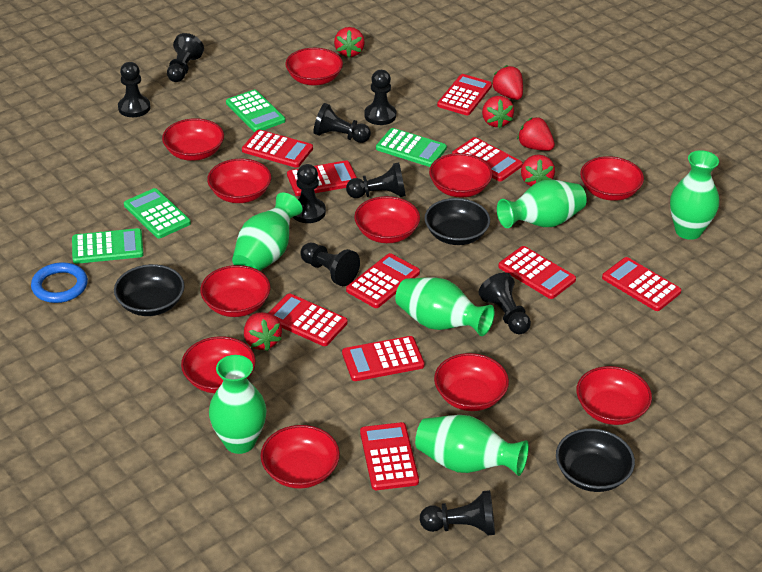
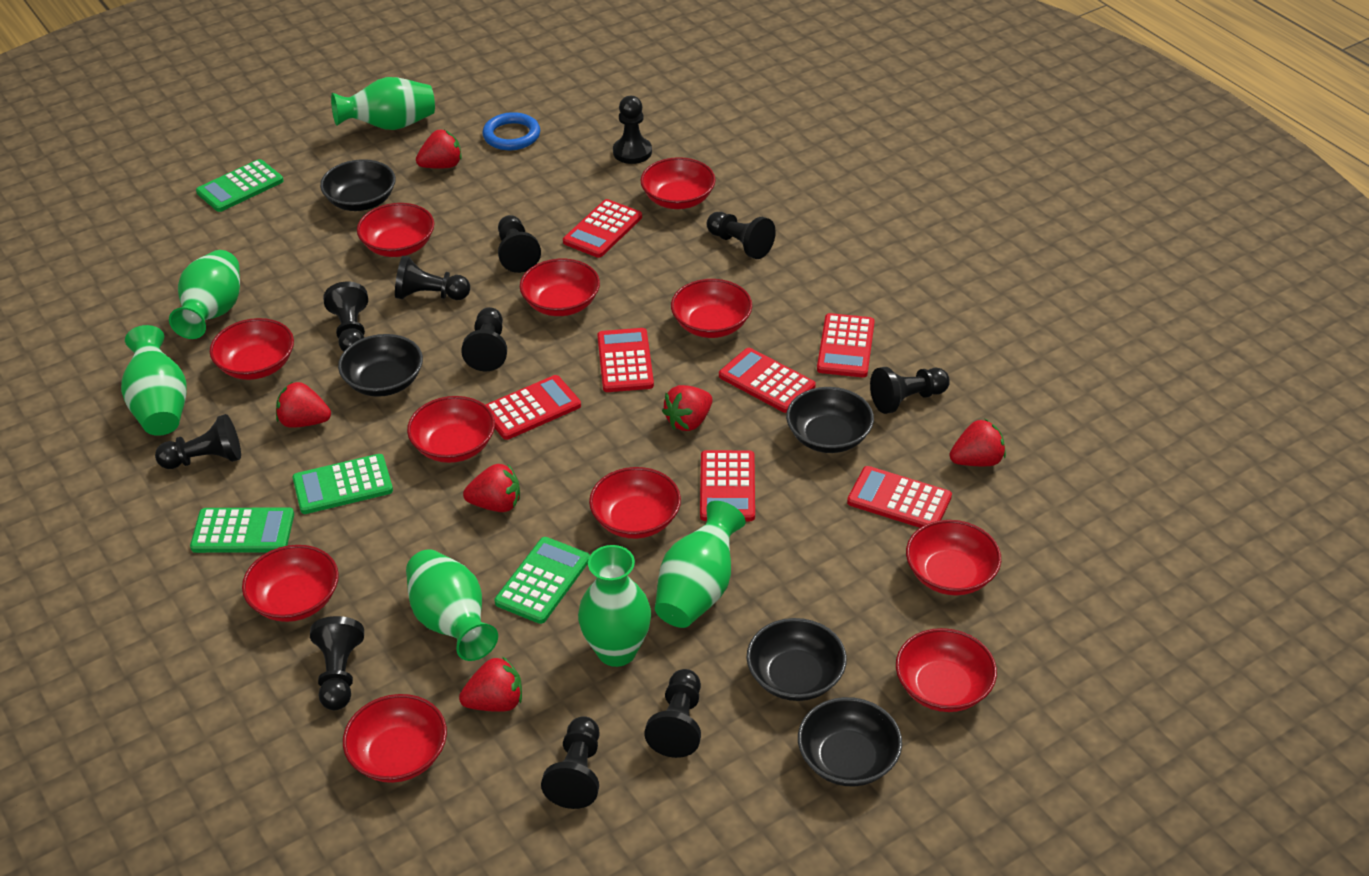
black bowl: 3 -> 5
black pawn: 9 -> 11
red calculator: 10 -> 7

